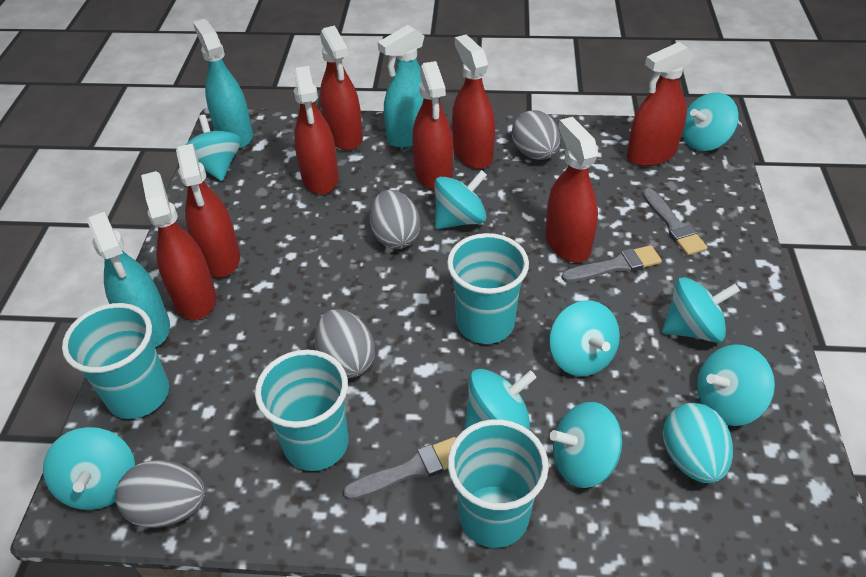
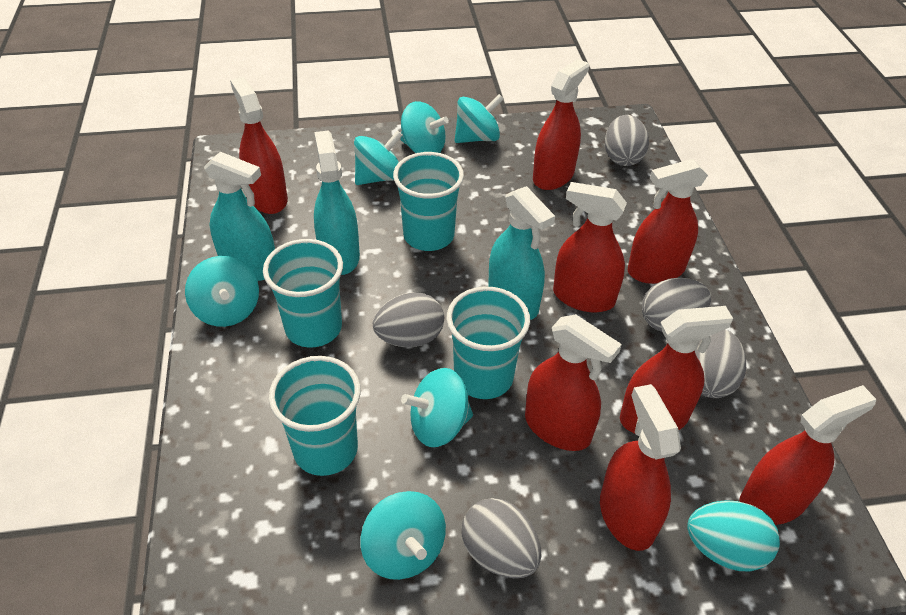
grey brush: 3 -> 0
grey egg: 4 -> 5
turquoise spinning top: 9 -> 6

